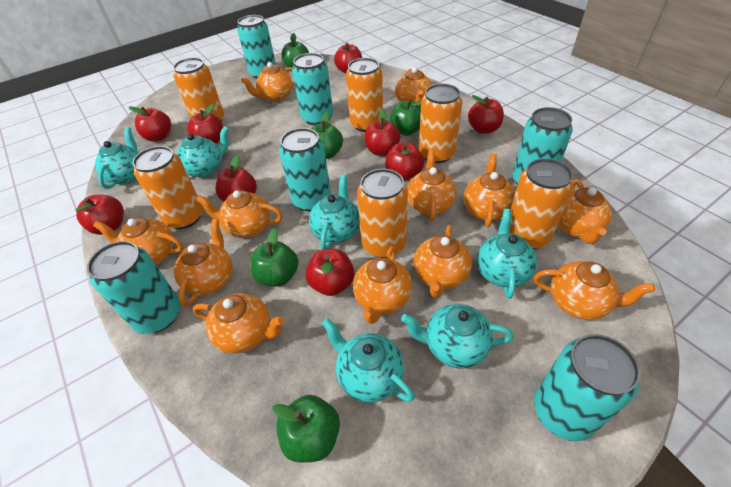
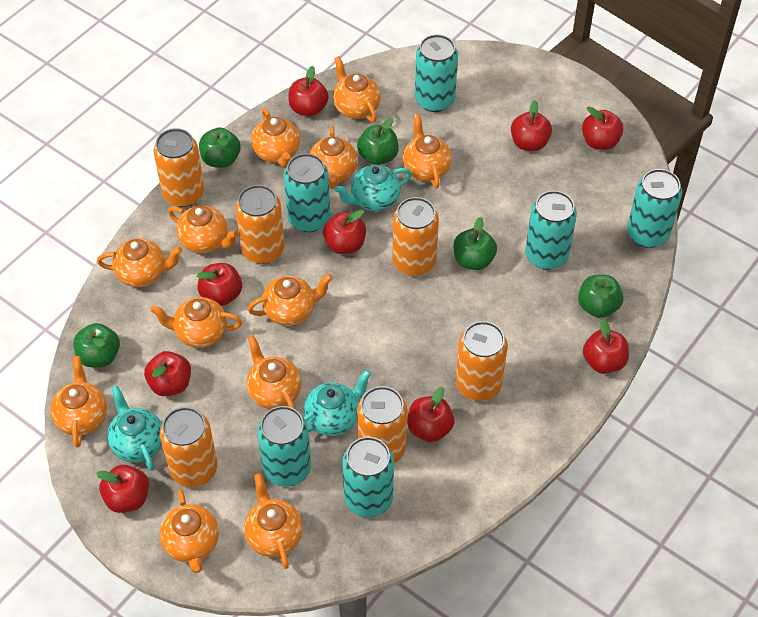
turquoise teapot: 6 -> 3

